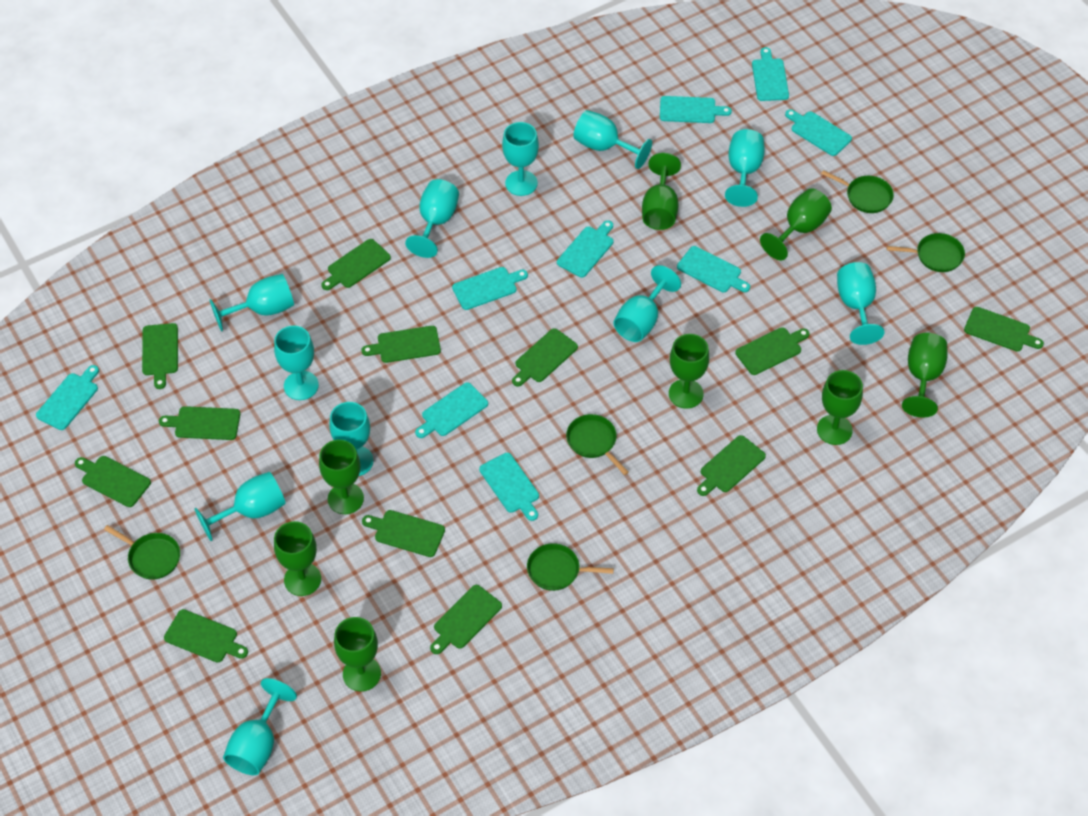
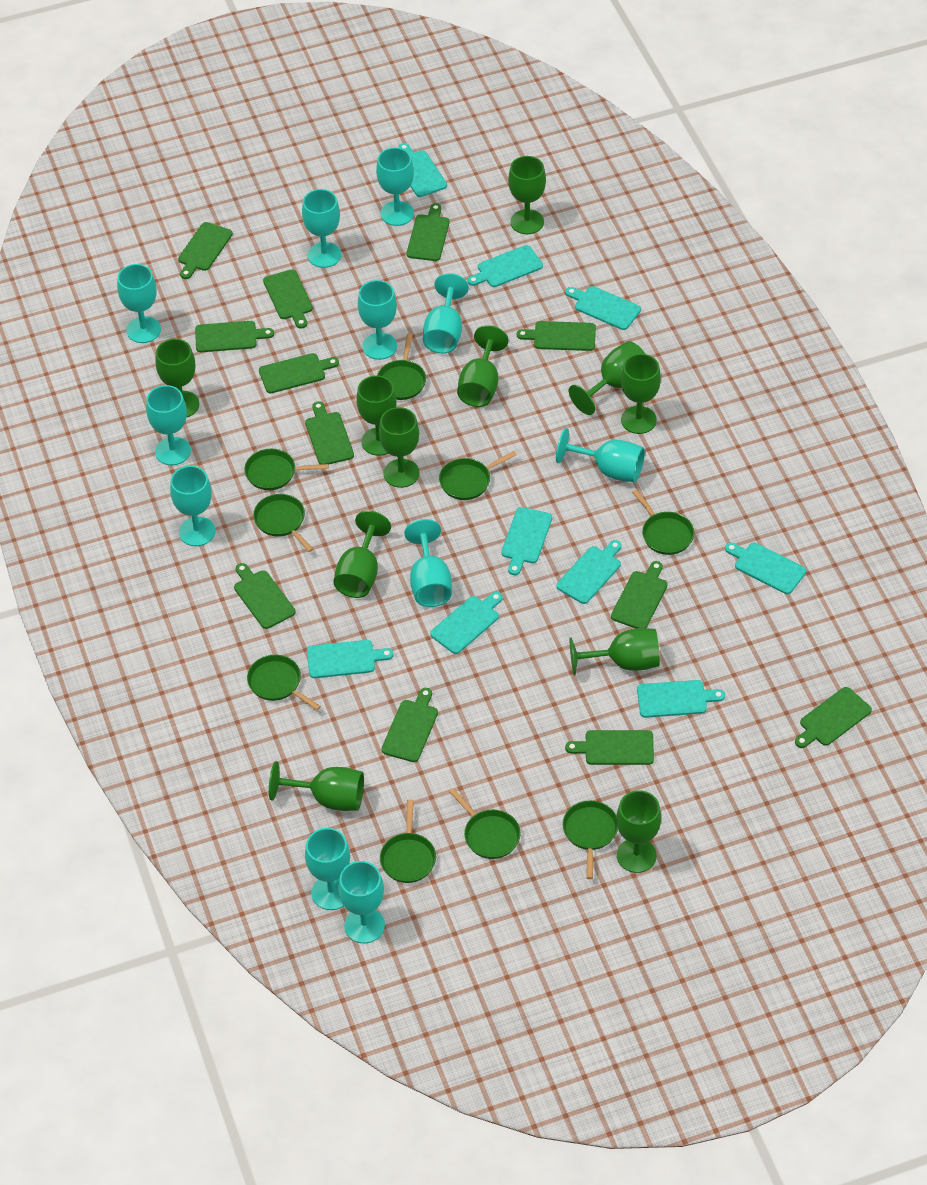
green goblet: 8 -> 11
green pan: 5 -> 9

